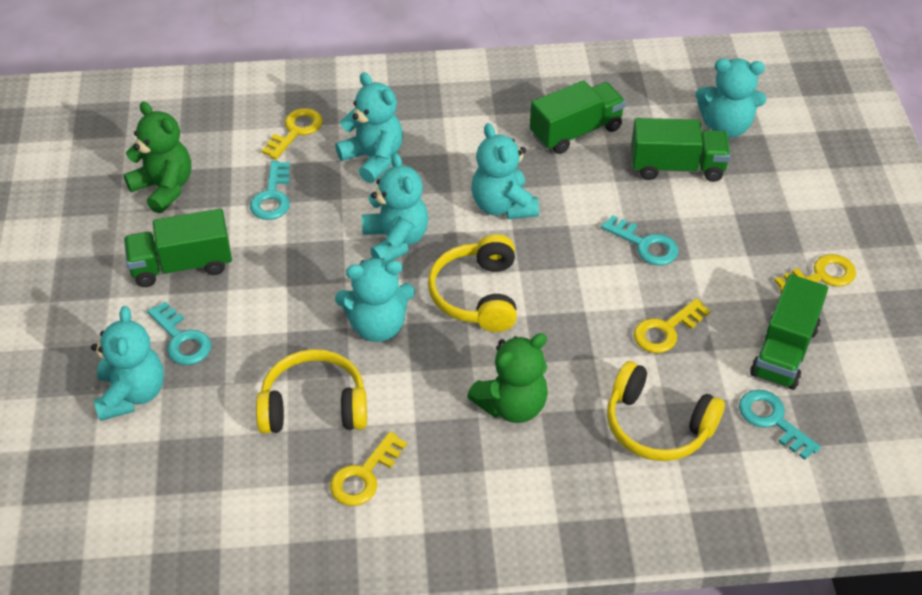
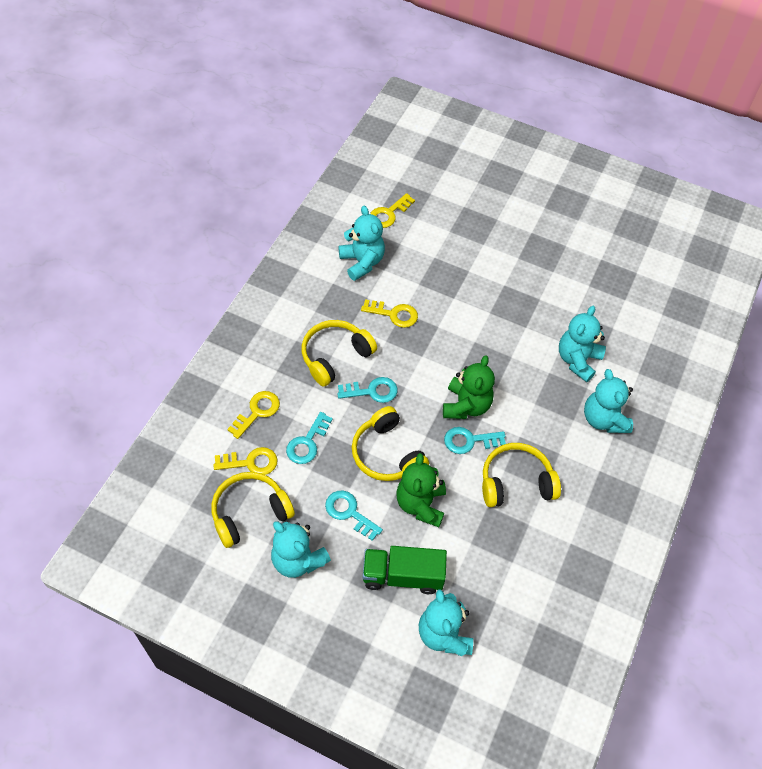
green truck: 4 -> 1
turquoise teddy bear: 6 -> 5
yellow headphones: 3 -> 4

